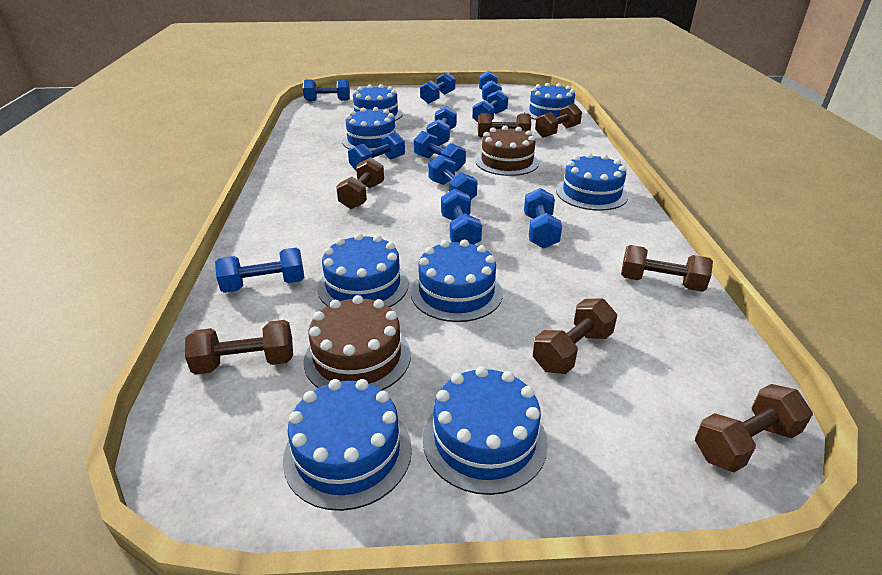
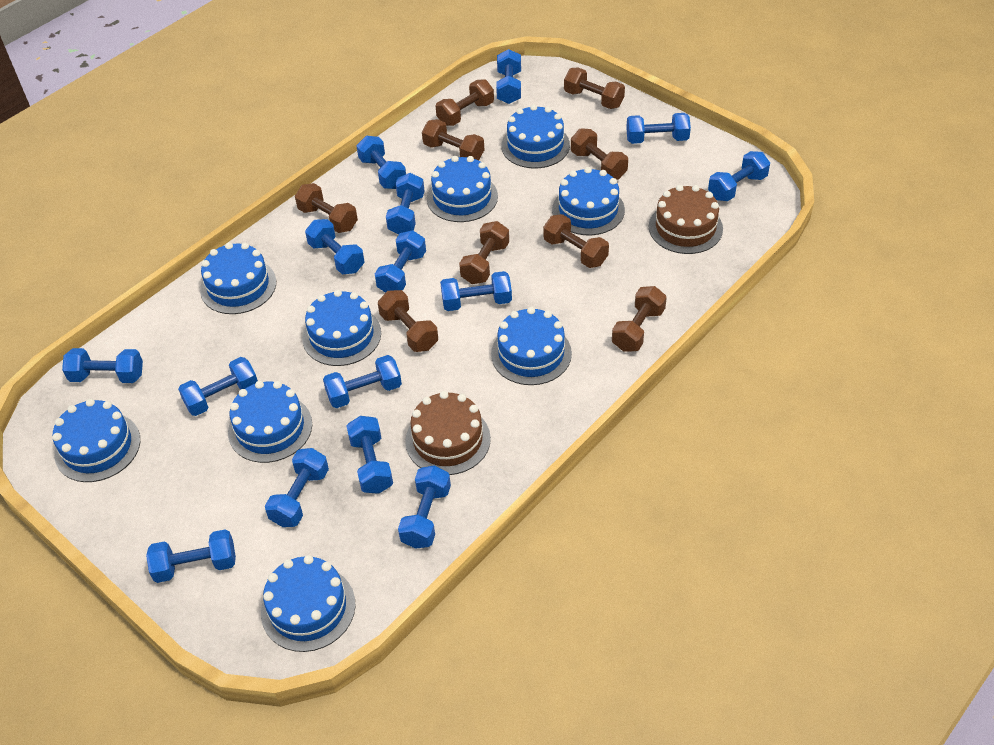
blue cake: 8 -> 9
blue dumbbell: 11 -> 15
brown dumbbell: 7 -> 9

